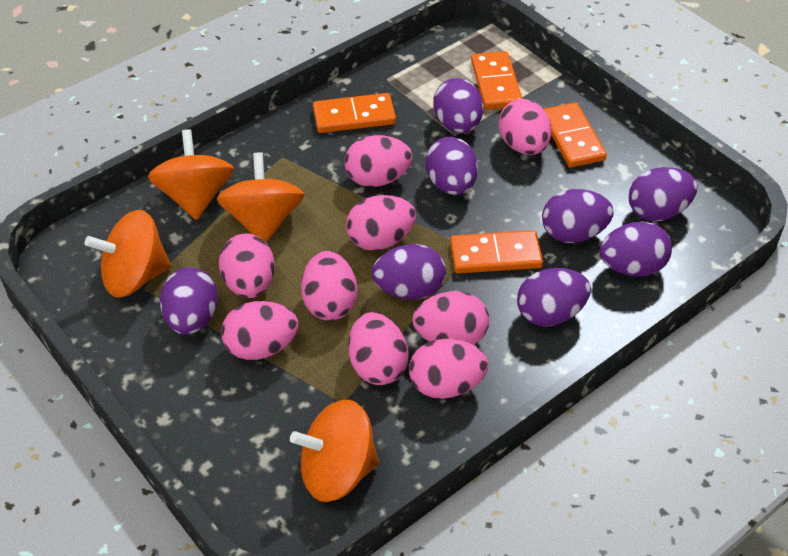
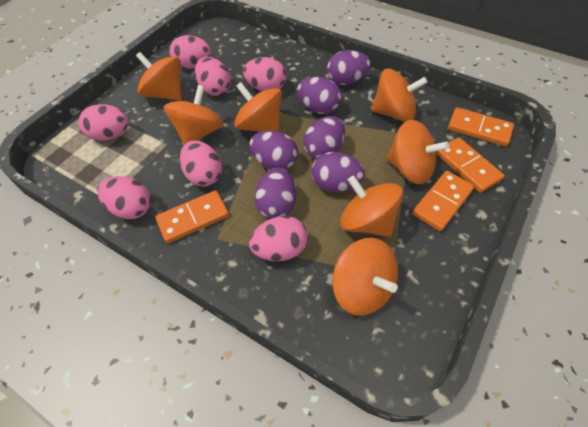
orange spinning top: 4 -> 7
pink egg: 9 -> 7
purple egg: 8 -> 6

